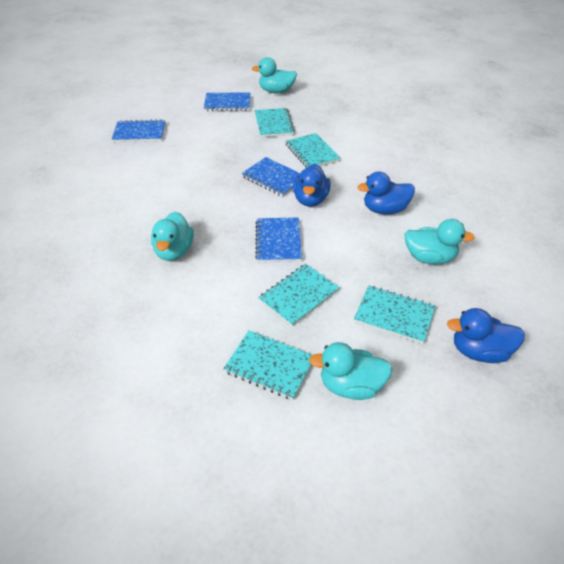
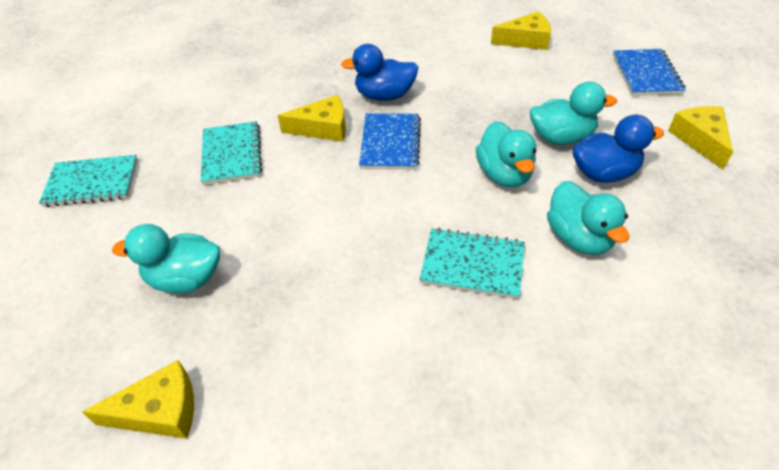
blue duck: 3 -> 2
blue notebook: 4 -> 2
turquoise notebook: 5 -> 3
yellow cheese: 0 -> 4

